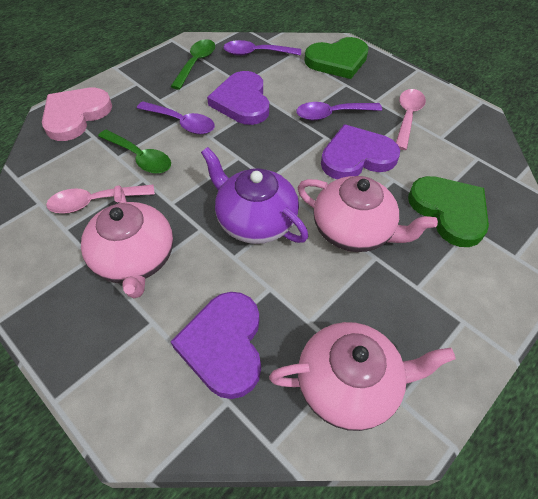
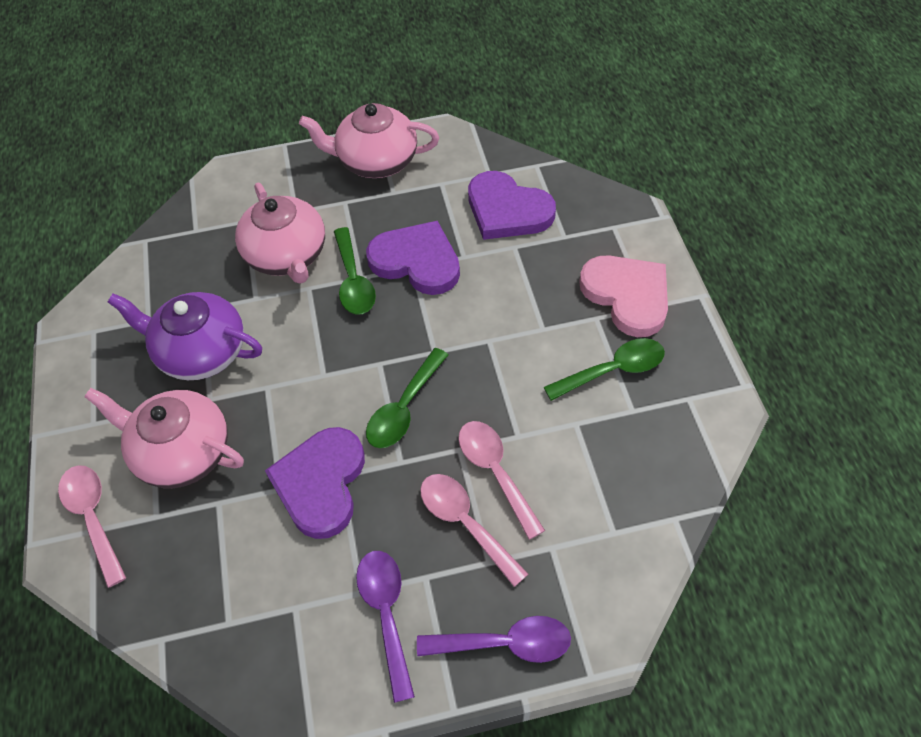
green heart: 2 -> 0
green spoon: 2 -> 3
pink spoon: 2 -> 3
purple spoon: 3 -> 2

